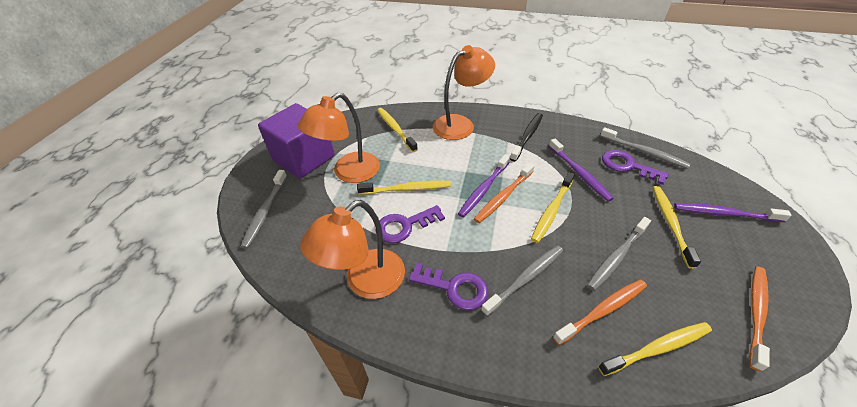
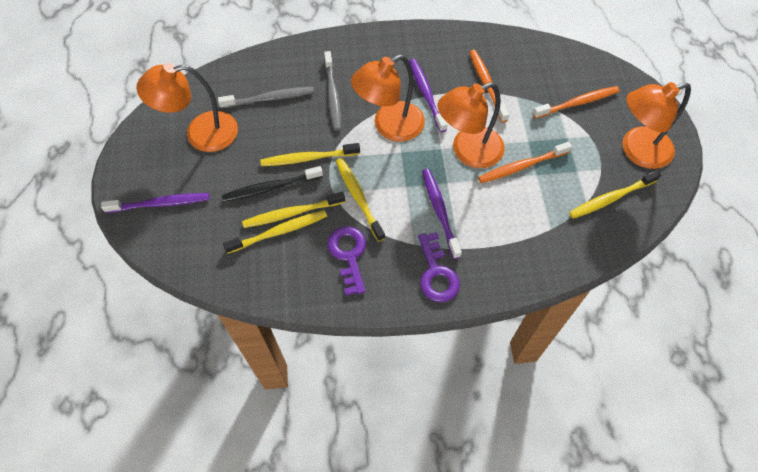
grey toothbrush: 4 -> 2
orange lamp: 3 -> 4
purple cube: 1 -> 0
purple key: 3 -> 2

